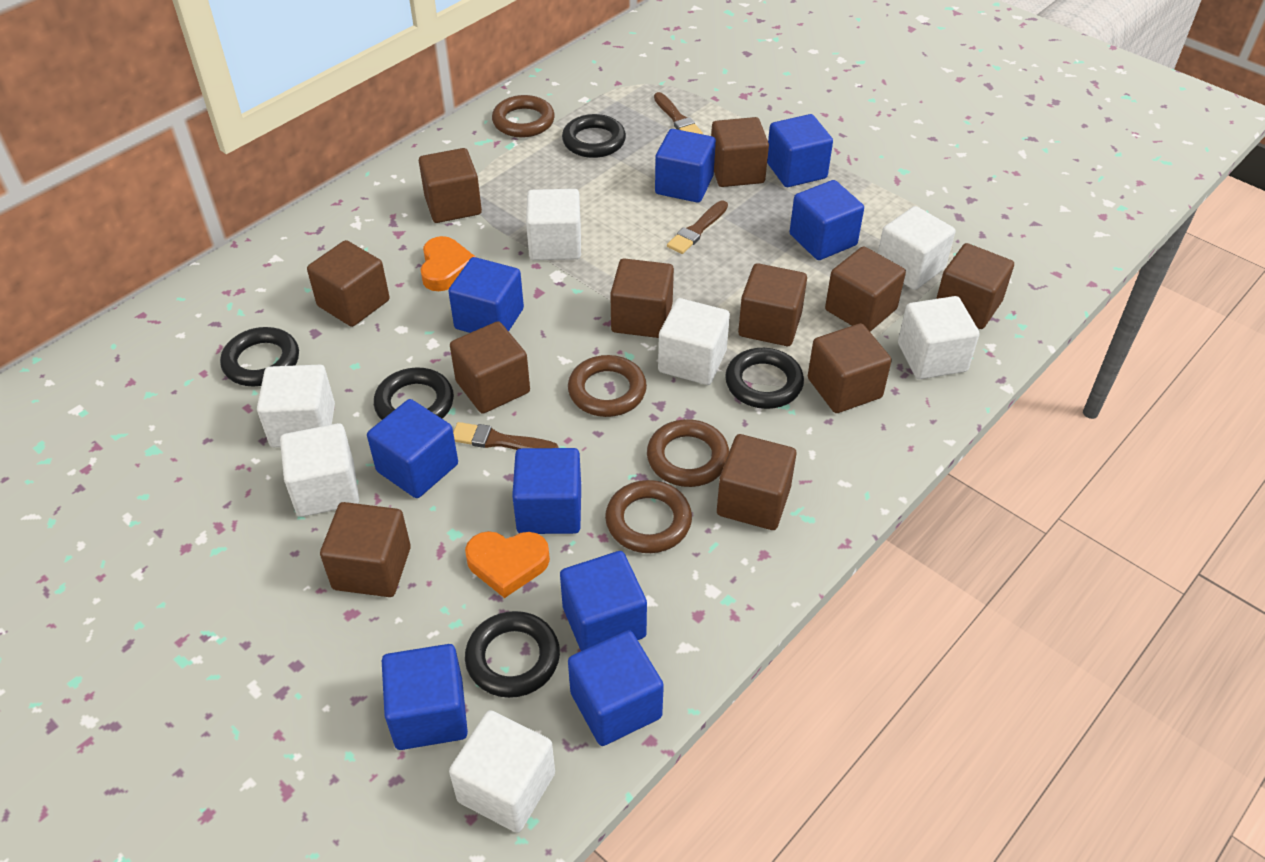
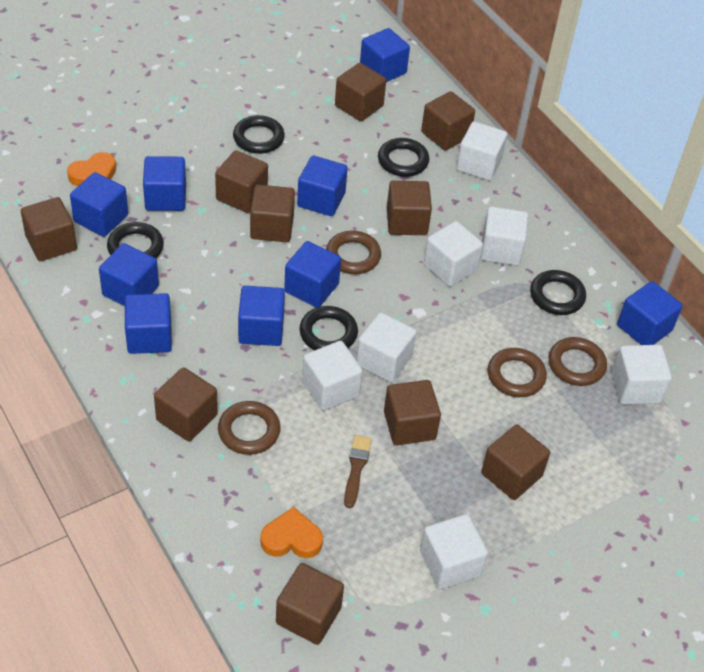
brown brush: 3 -> 1
brown cube: 11 -> 10

